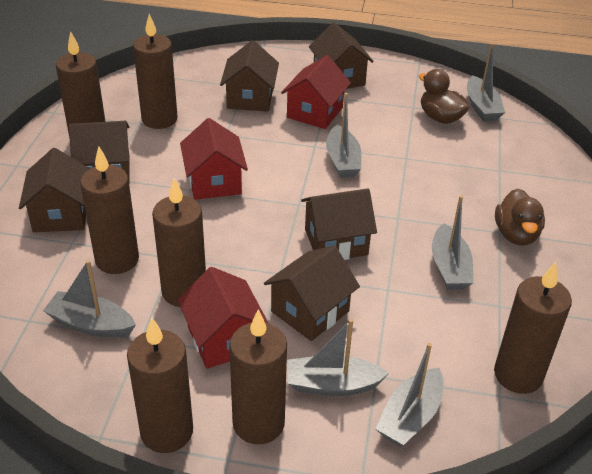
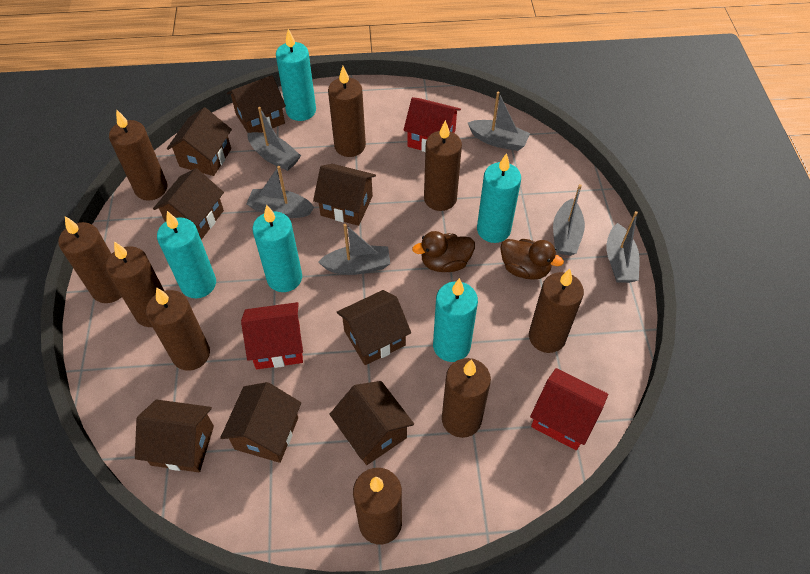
brown candle: 7 -> 9
brown house: 6 -> 8
turquoise candle: 0 -> 5

